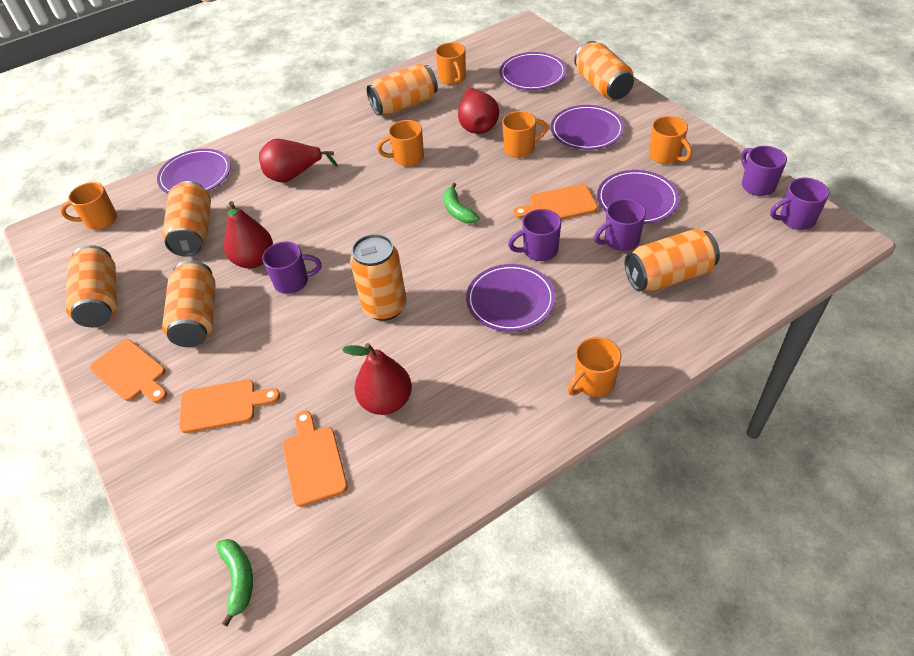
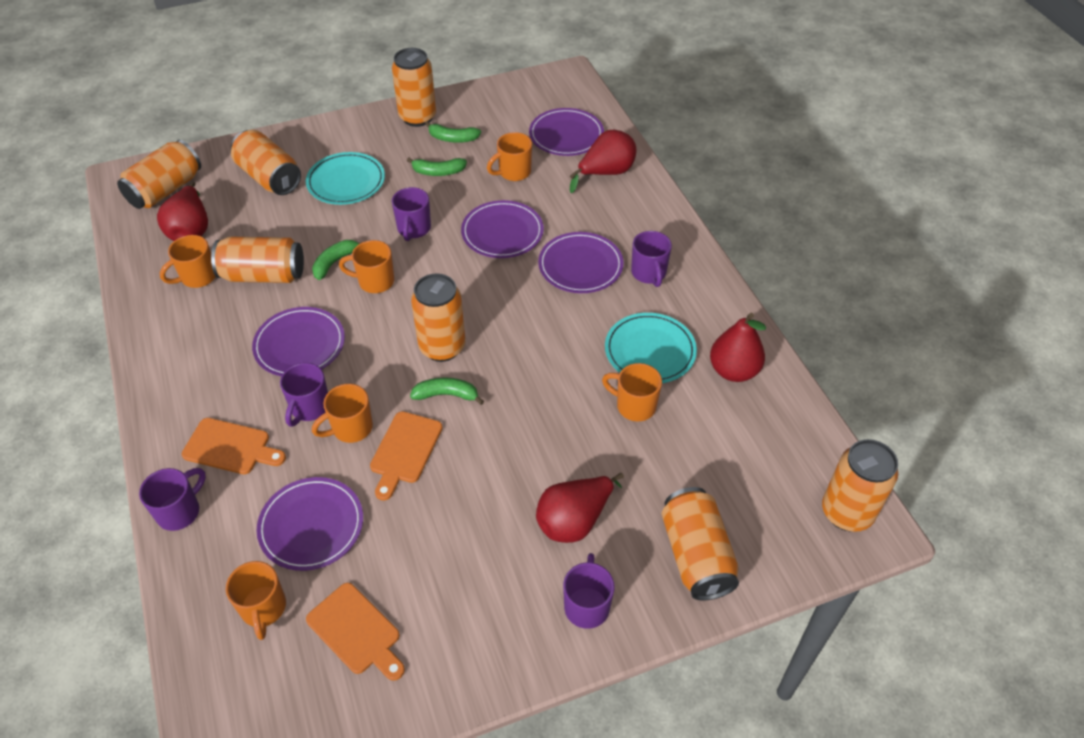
green banana: 2 -> 4
orange cutting board: 4 -> 3
turquoise plate: 0 -> 2

